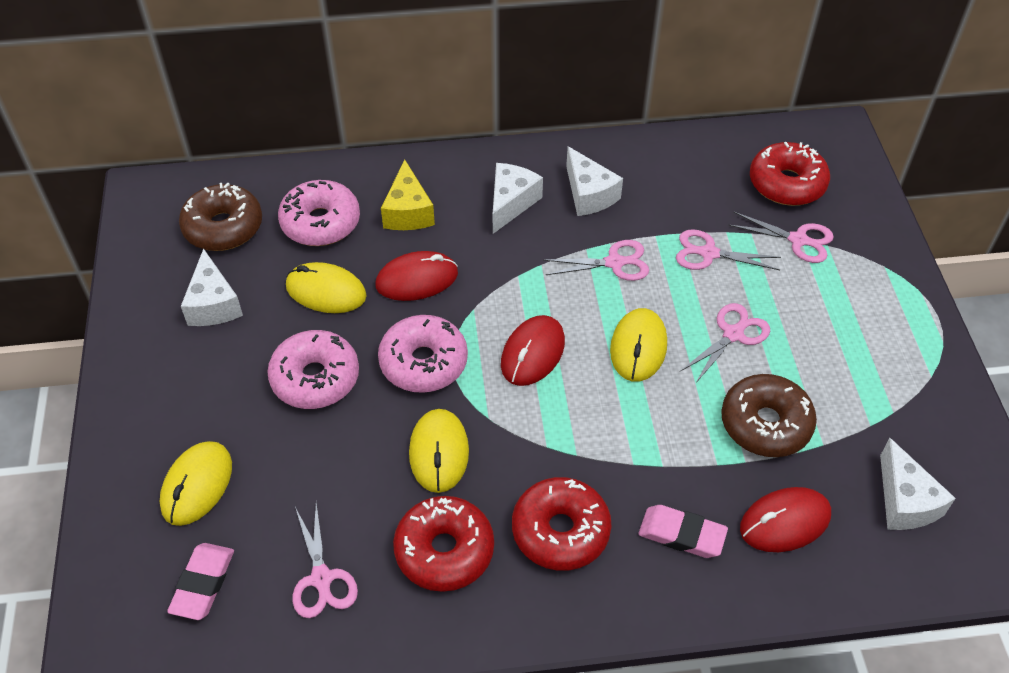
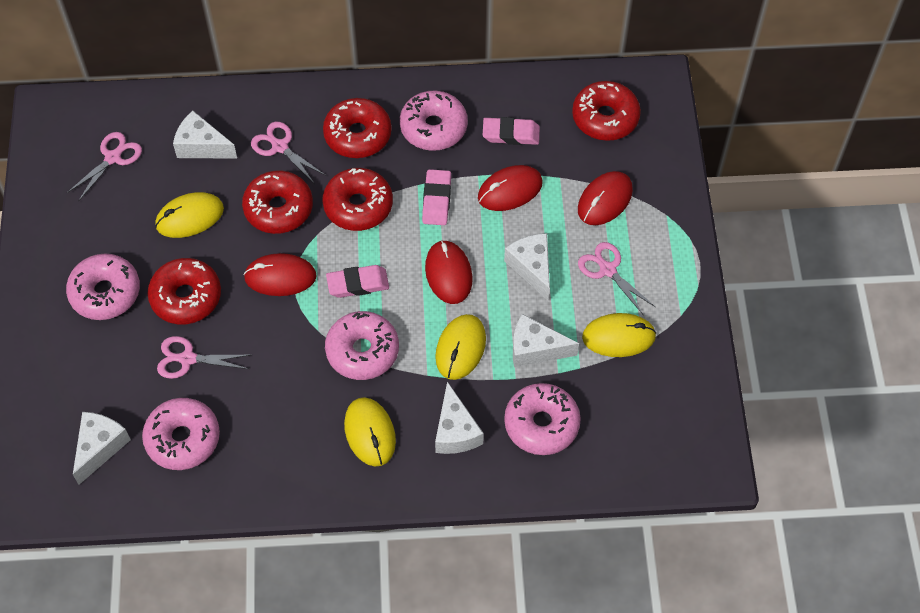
brown donut: 2 -> 0
pink donut: 3 -> 5
pink eraser: 2 -> 3
pink scissors: 5 -> 4
red donut: 3 -> 5
red mouse: 3 -> 4
white cheese: 4 -> 5
yellow cheese: 1 -> 0

